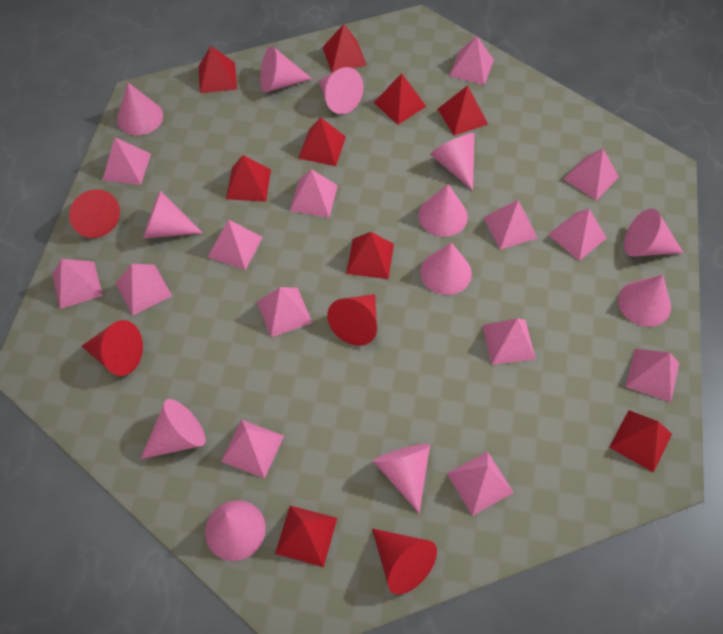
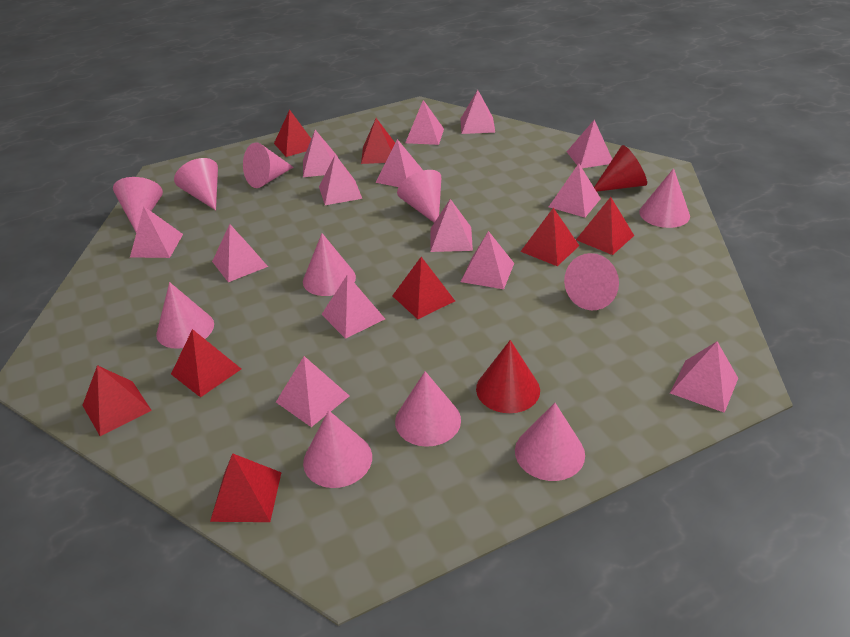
pink cone: 12 -> 11
red cone: 4 -> 2
red pyramid: 9 -> 8

